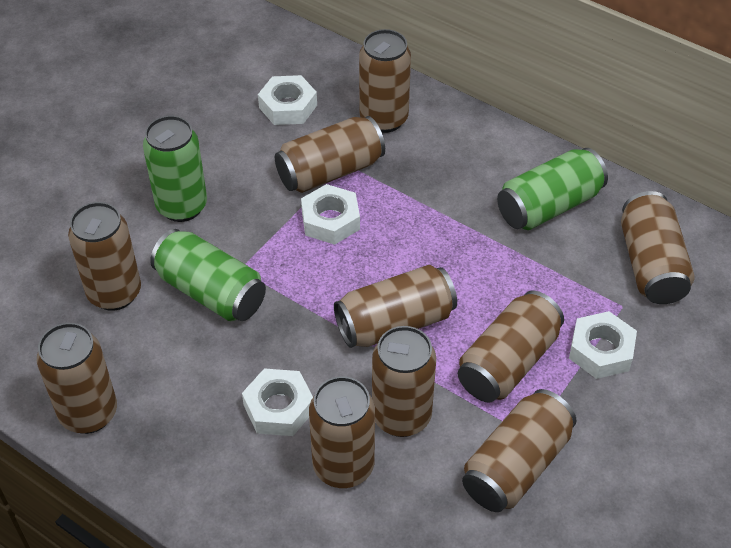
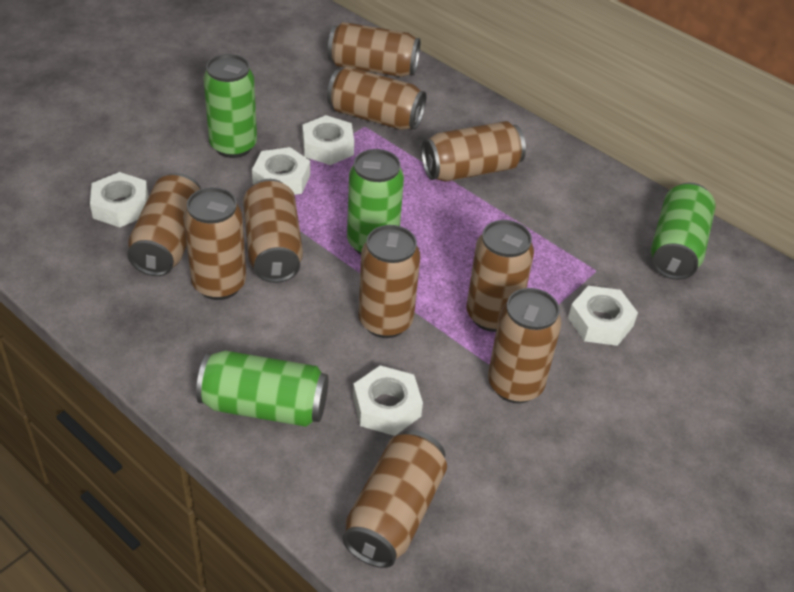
green can: 3 -> 4
white nut: 4 -> 5

